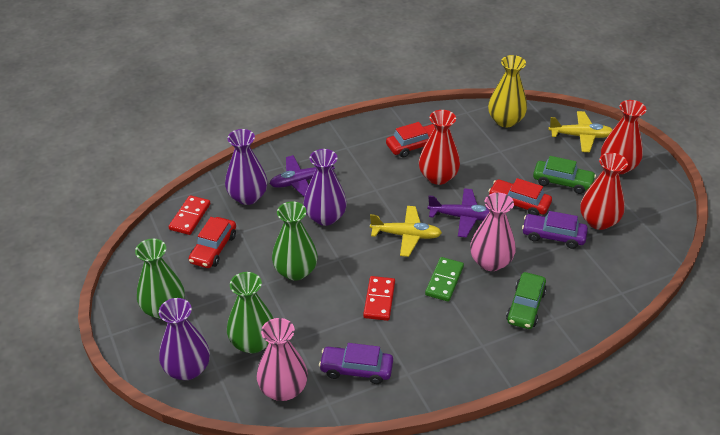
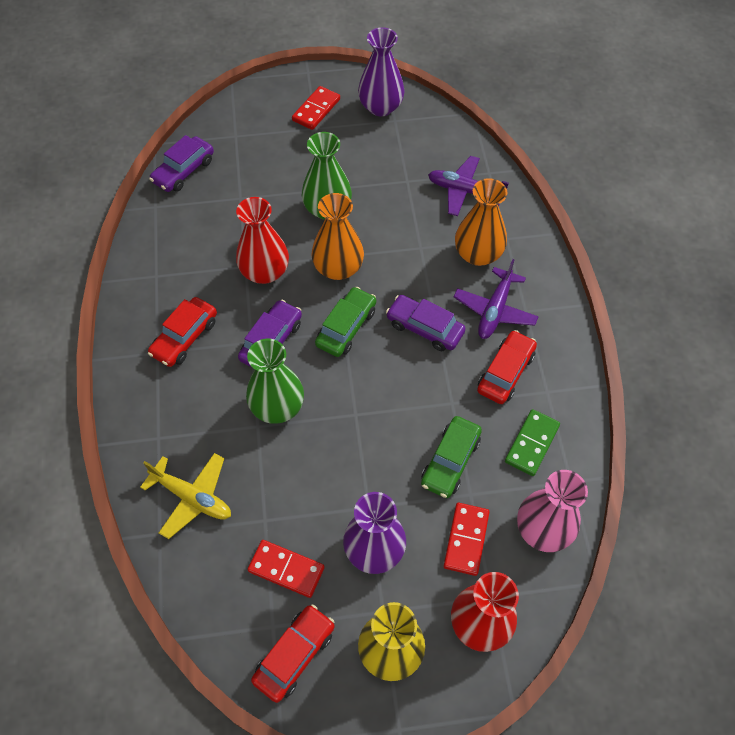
green vase: 3 -> 2
orange vase: 0 -> 2
pink vase: 2 -> 1
purple car: 2 -> 3
purple vase: 3 -> 2
red domino: 2 -> 3
red vase: 3 -> 2
yellow plane: 2 -> 1

